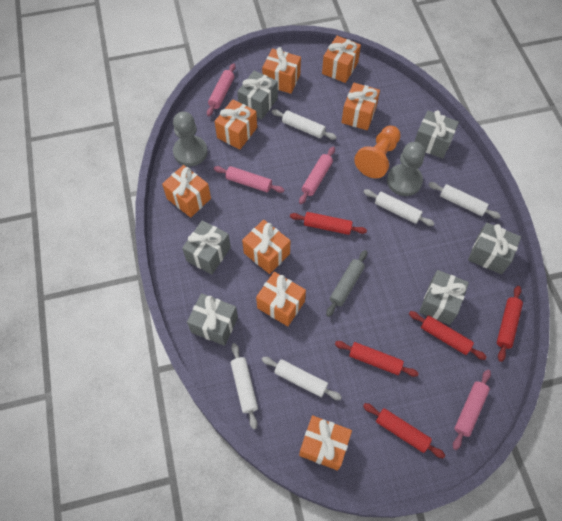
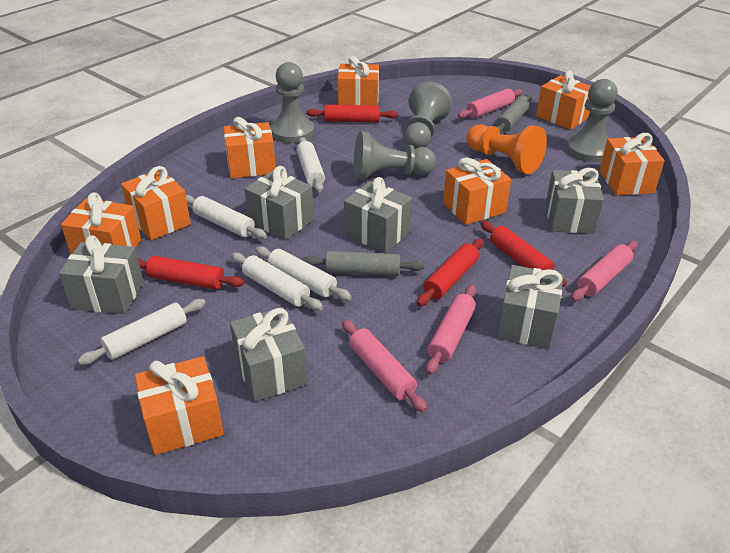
grey pawn: 2 -> 4
grey rolling pin: 1 -> 2
red rolling pin: 5 -> 4

